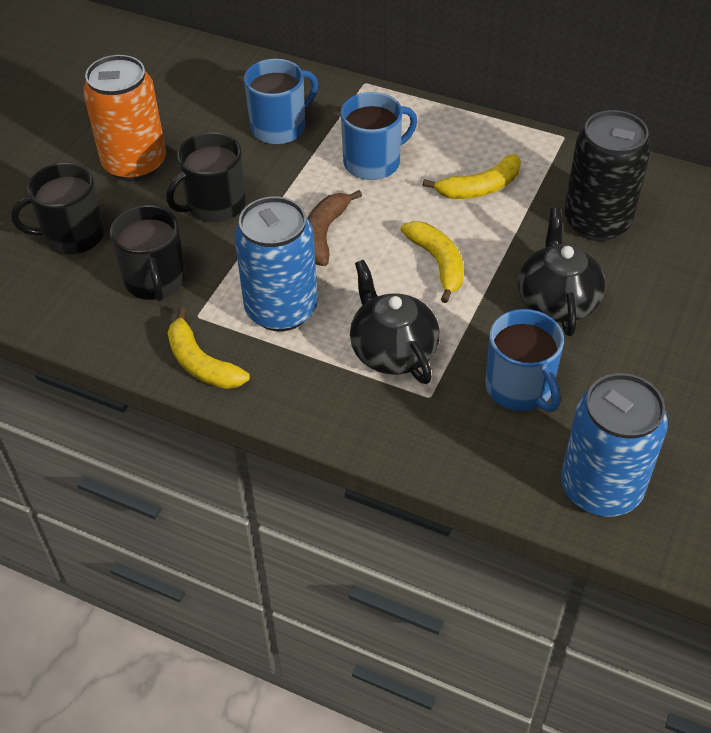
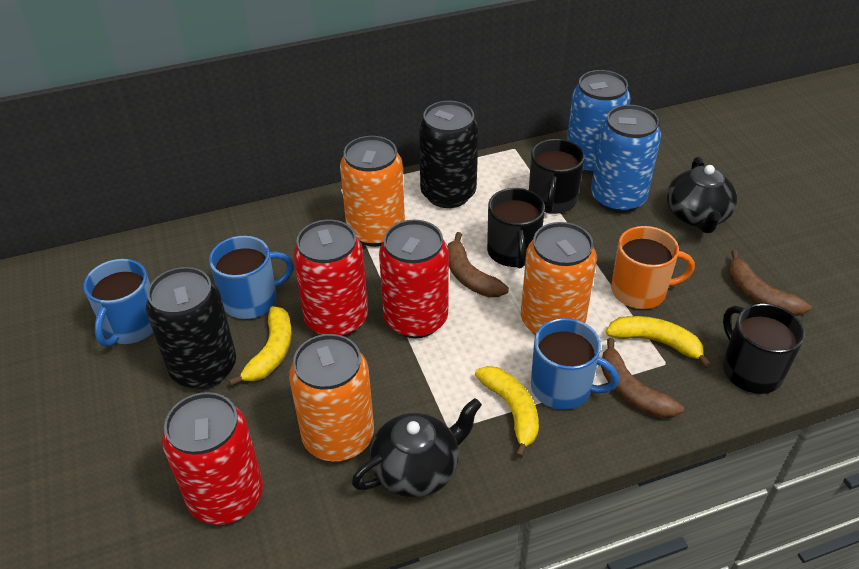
black can: 1 -> 2
brown banana: 1 -> 3
orange can: 1 -> 3
orange mug: 0 -> 1
red can: 0 -> 3

